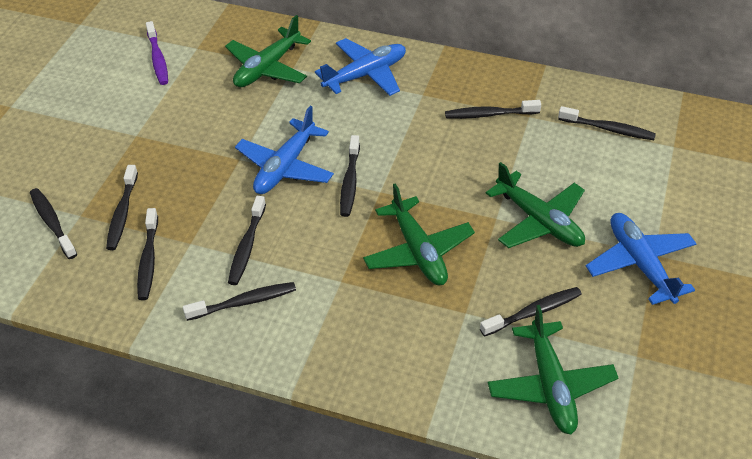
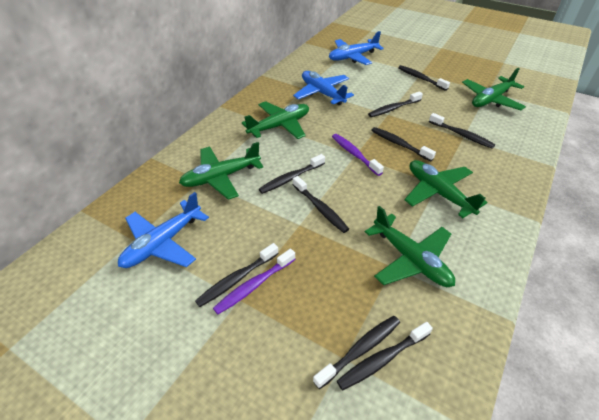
green plane: 4 -> 5
purple toothbrush: 1 -> 2

